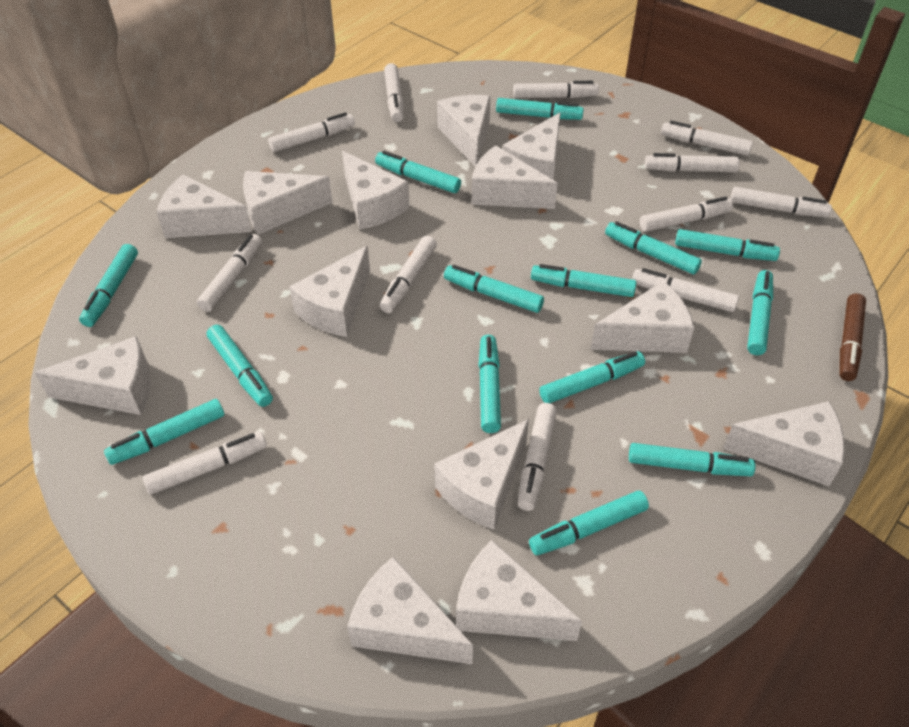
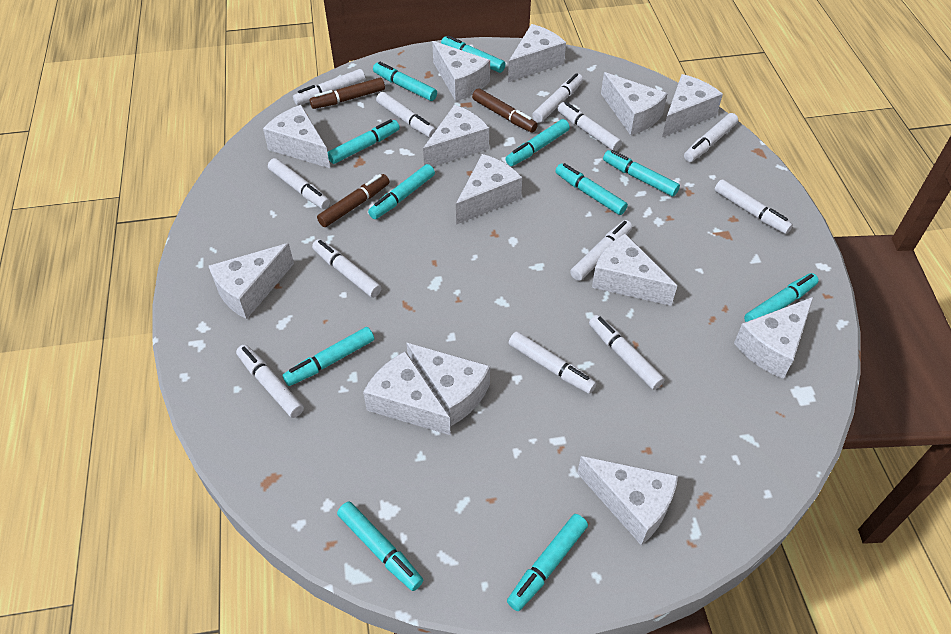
brown marker: 1 -> 3
turquoise marker: 14 -> 11

